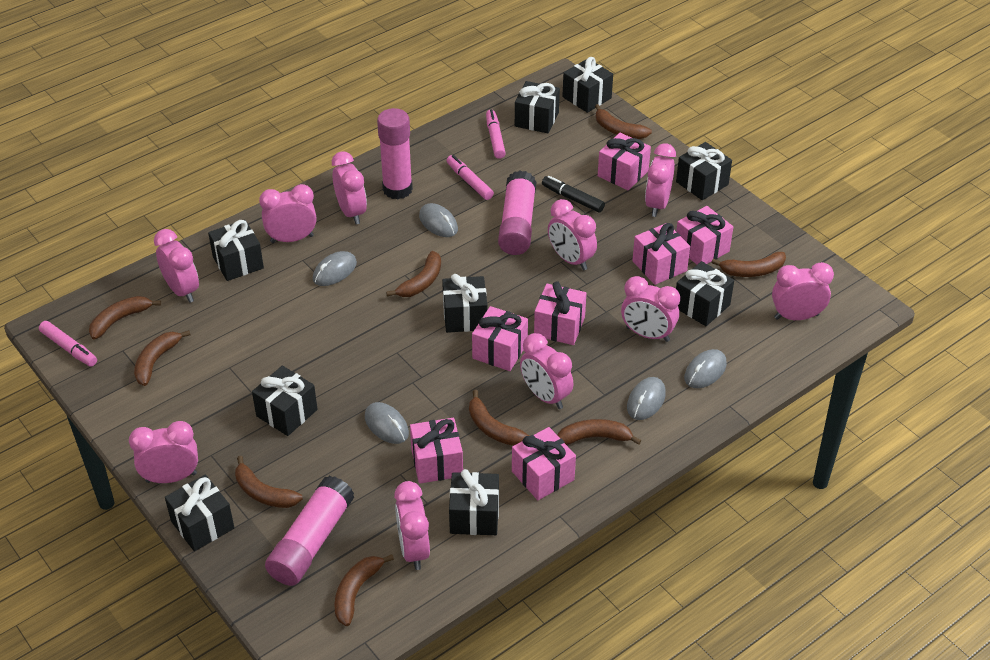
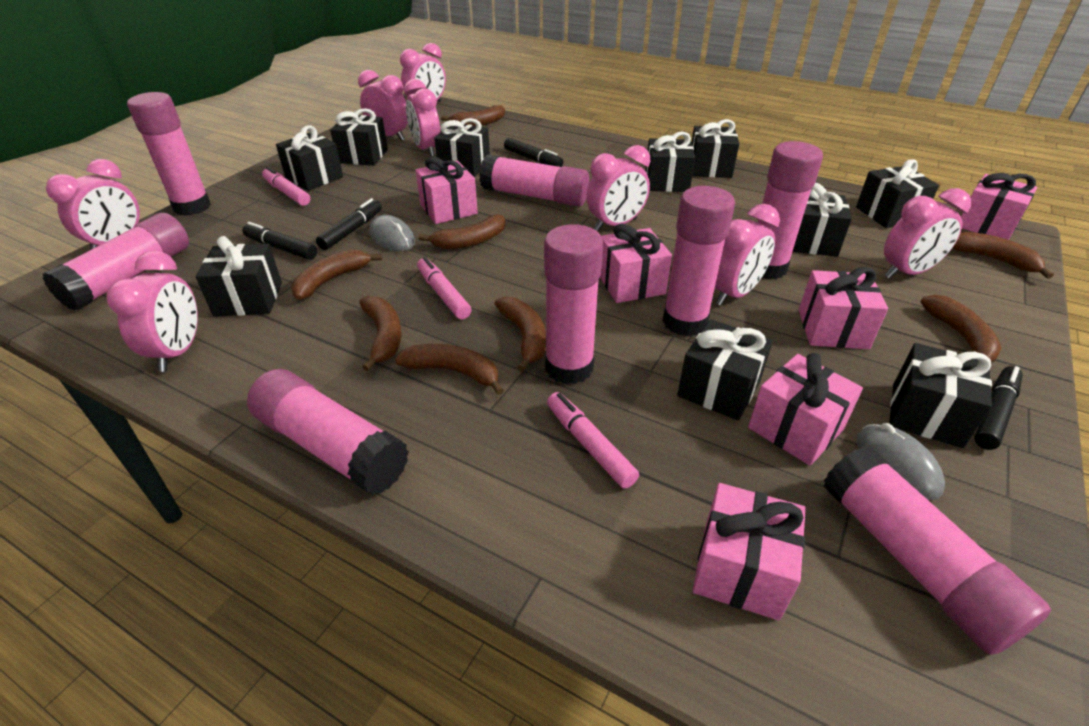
black gift: 9 -> 10
black marker: 1 -> 4
brown banana: 9 -> 8
grey mouse: 5 -> 2
pink clock: 10 -> 8
pink gift: 7 -> 6
pink glue stick: 3 -> 8

